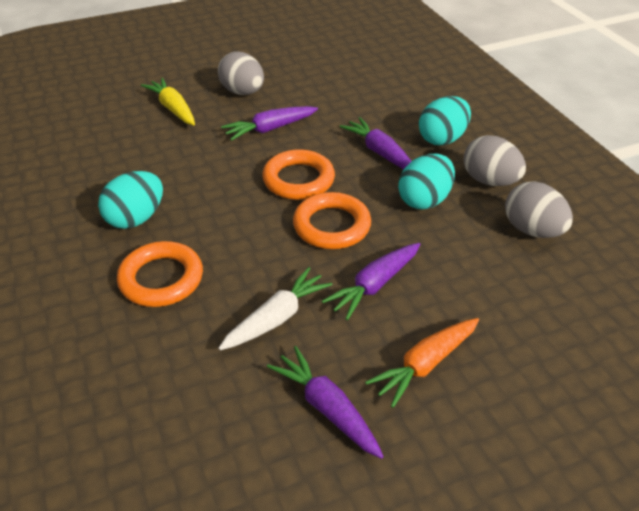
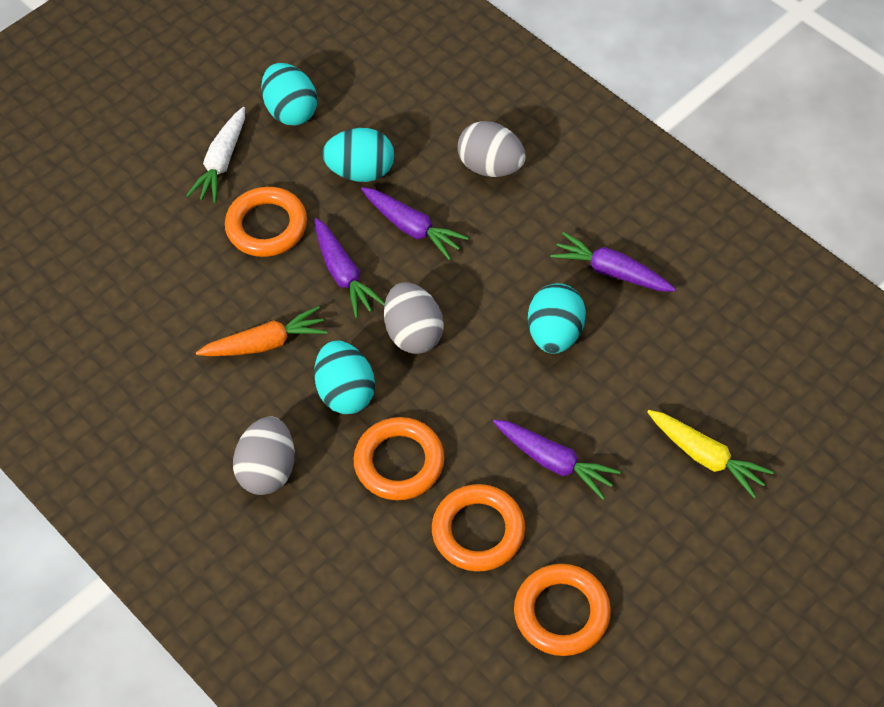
orange ring: 3 -> 4
turquoise egg: 3 -> 4

